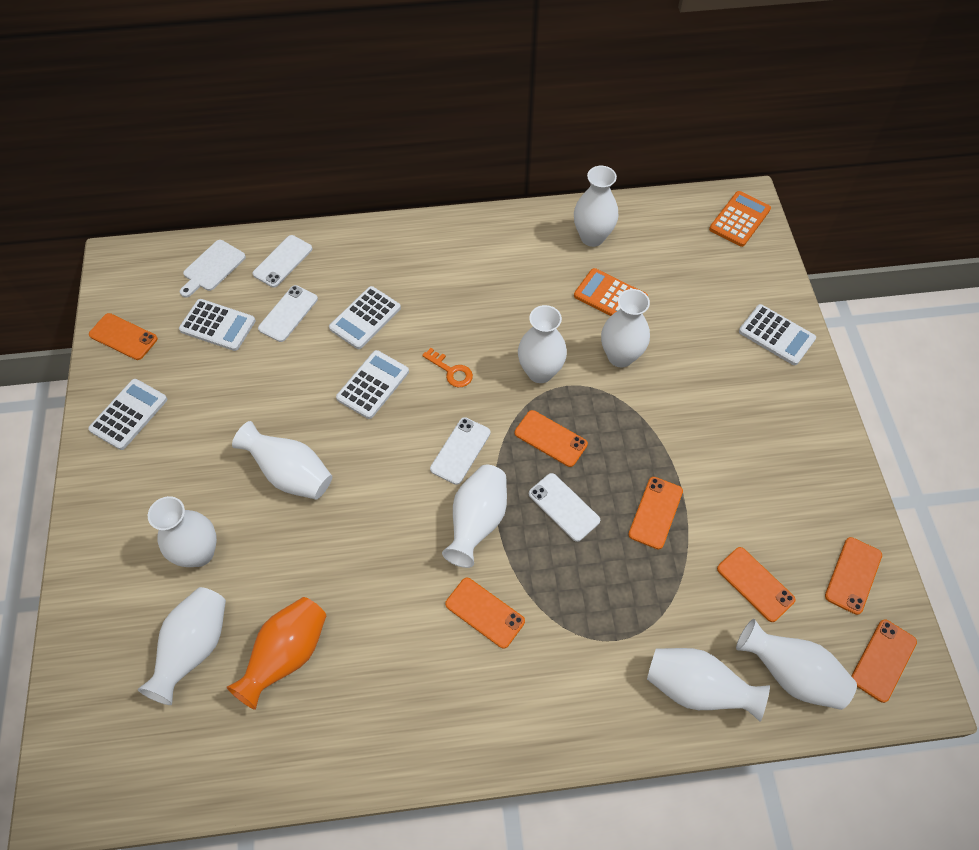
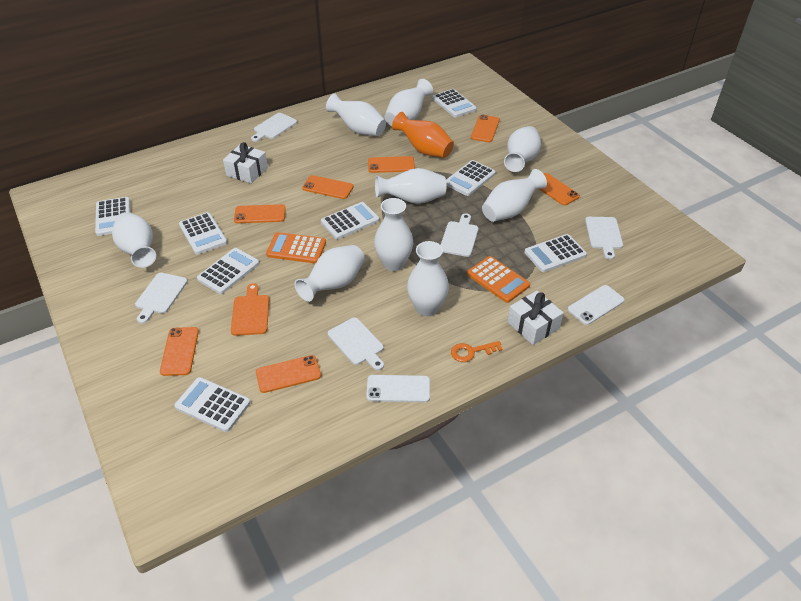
orange cutting board: 0 -> 1
white calculator: 5 -> 8
white cutting board: 1 -> 5
white gift: 0 -> 2
white phone: 4 -> 2

